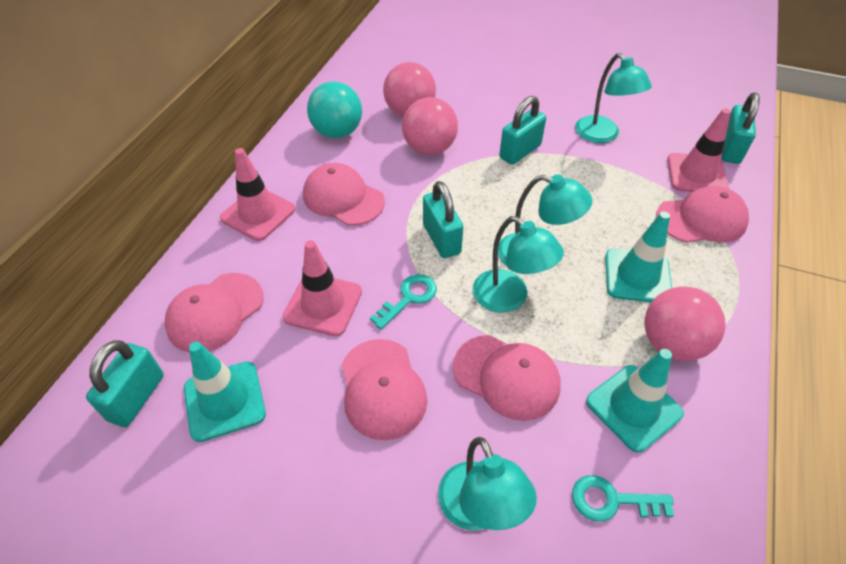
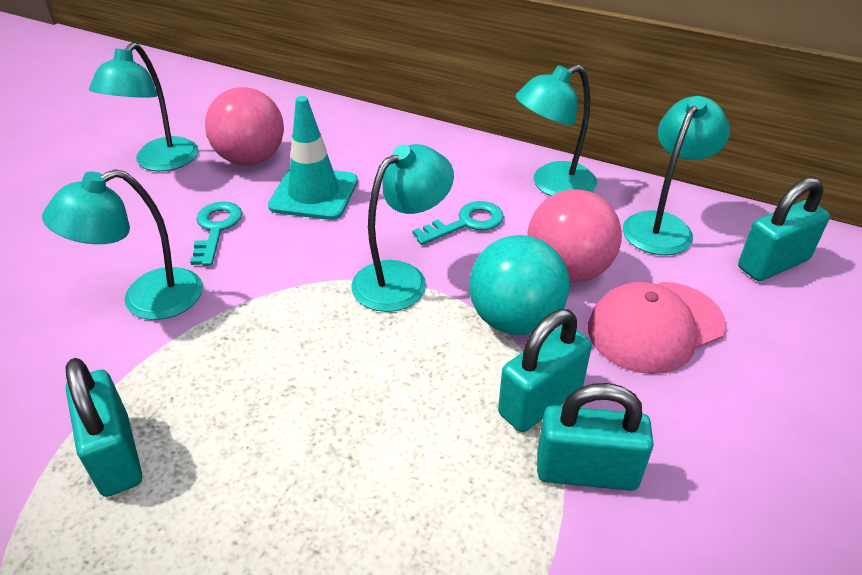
pink ball: 3 -> 2
pink cap: 5 -> 1
pink traffic cone: 3 -> 0
turquoise lamp: 4 -> 5
turquoise traffic cone: 3 -> 1

